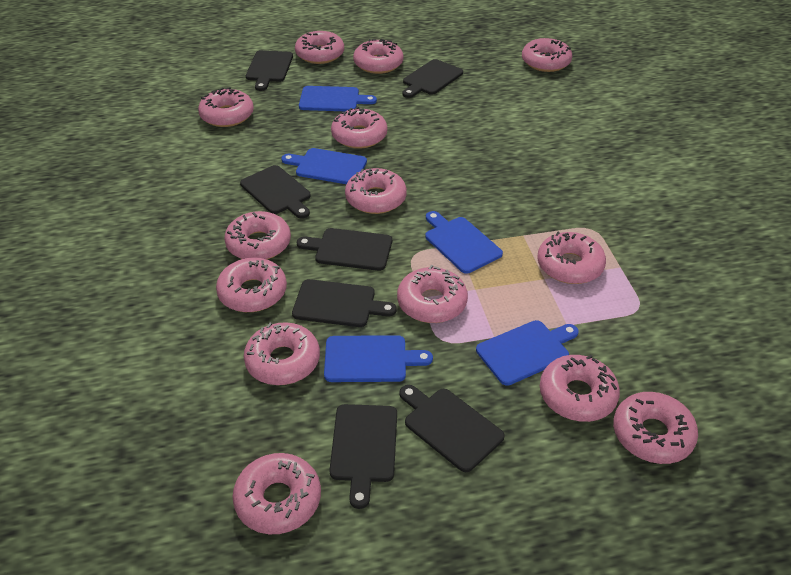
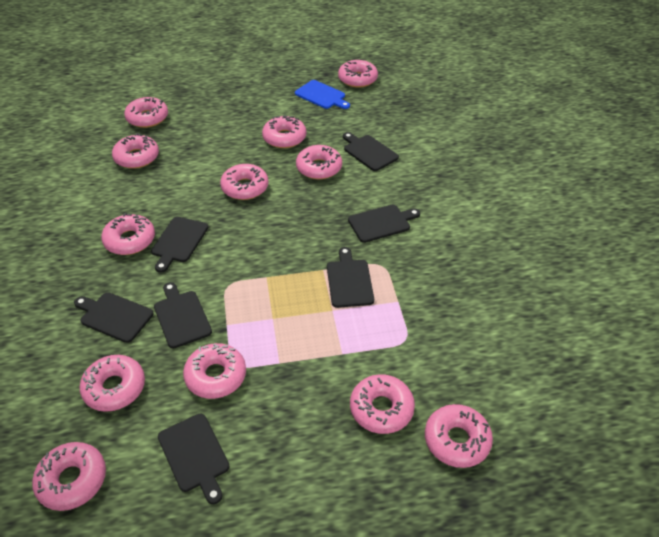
blue cutting board: 5 -> 1
pink donut: 14 -> 12

